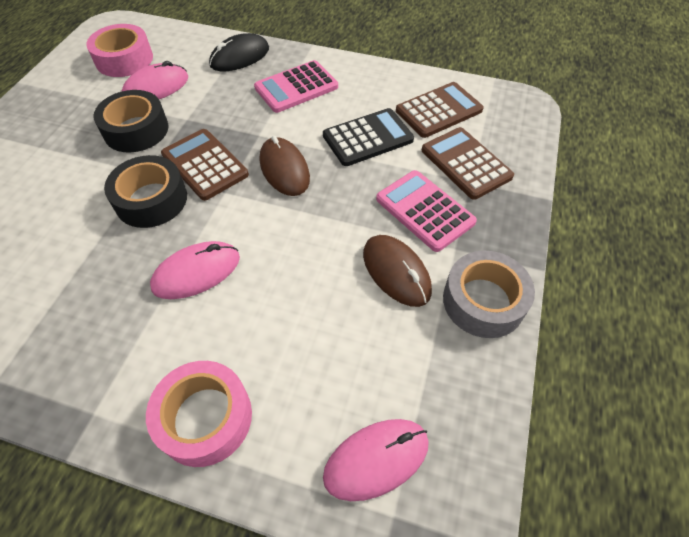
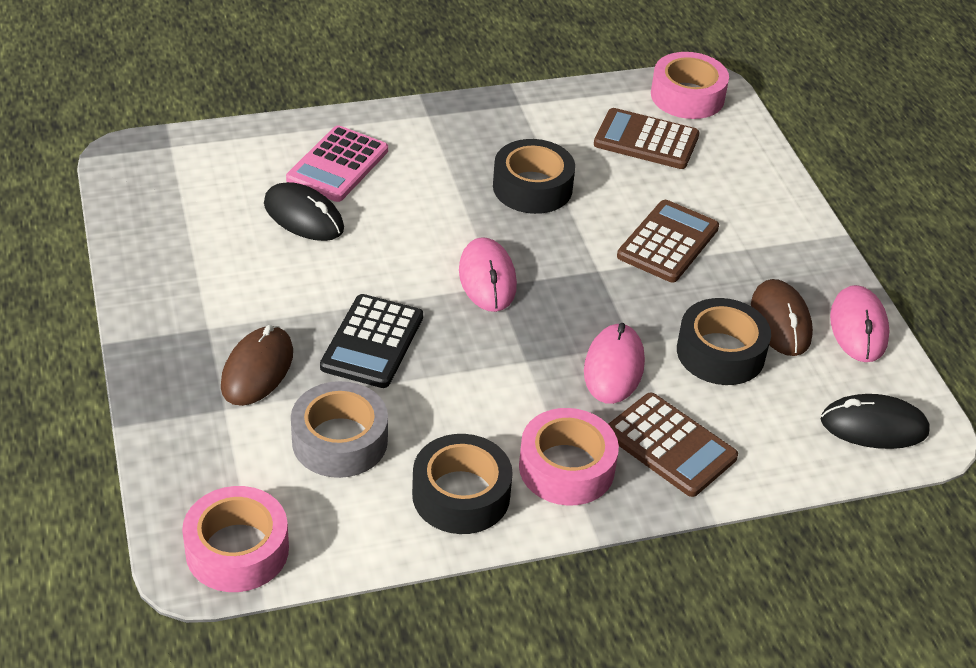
black mouse: 1 -> 2
black tape: 2 -> 3
pink calculator: 2 -> 1
pink tape: 2 -> 3

